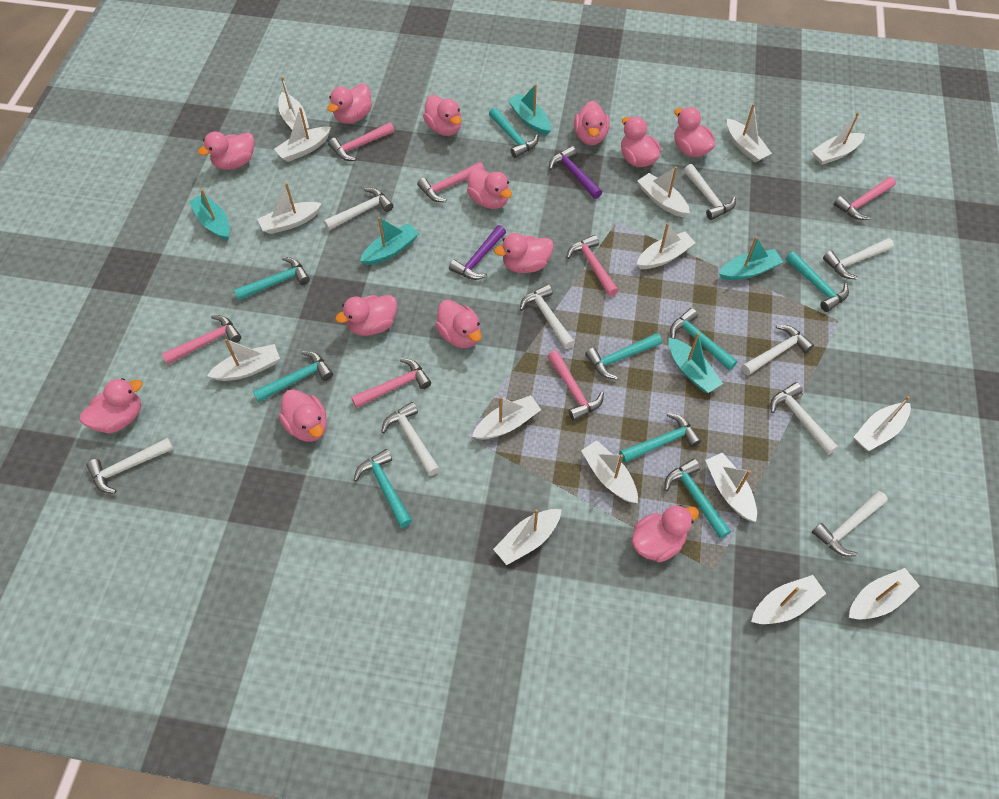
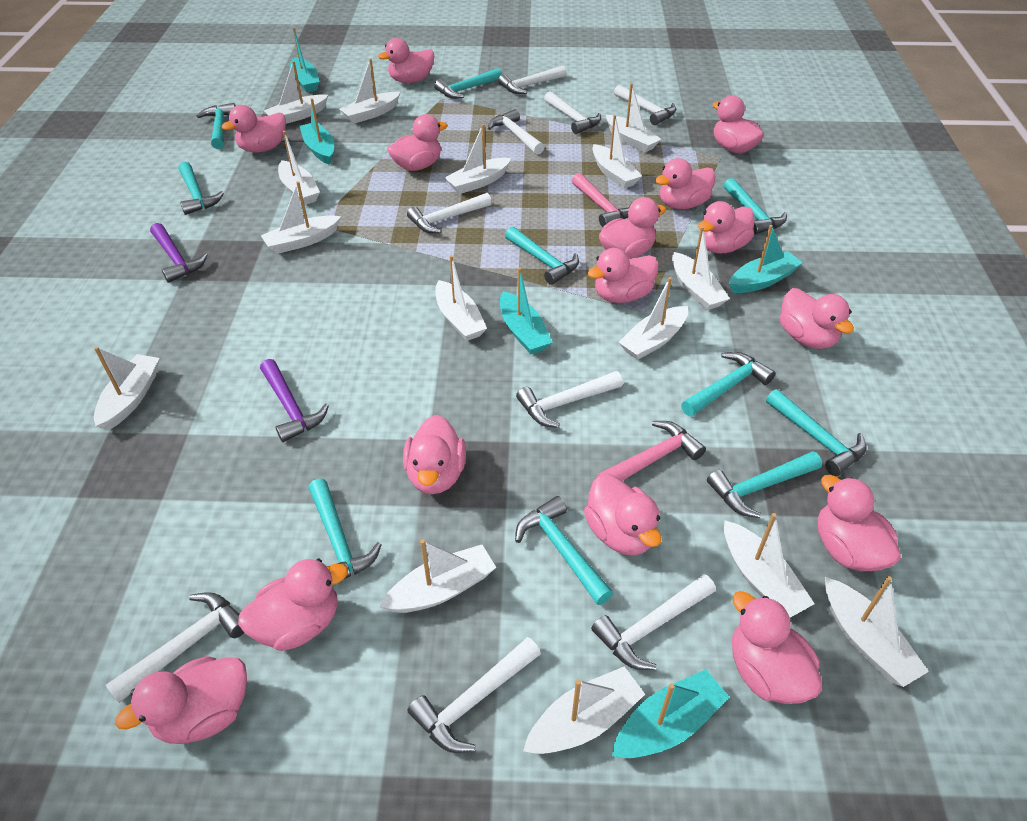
pink duck: 13 -> 15
pink hammer: 7 -> 2
turquoise hammer: 9 -> 10

